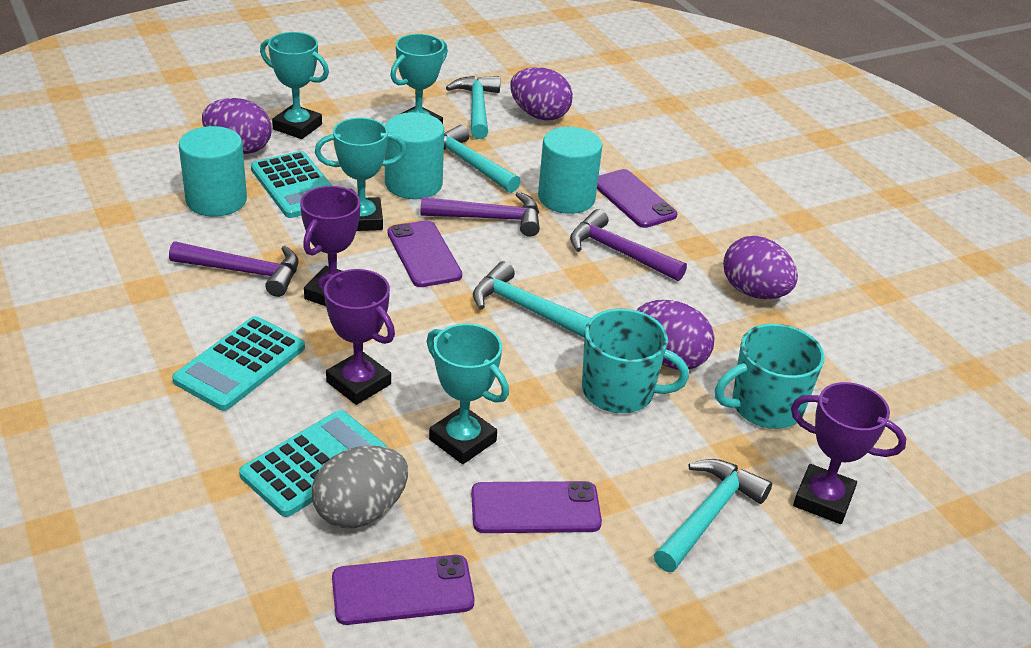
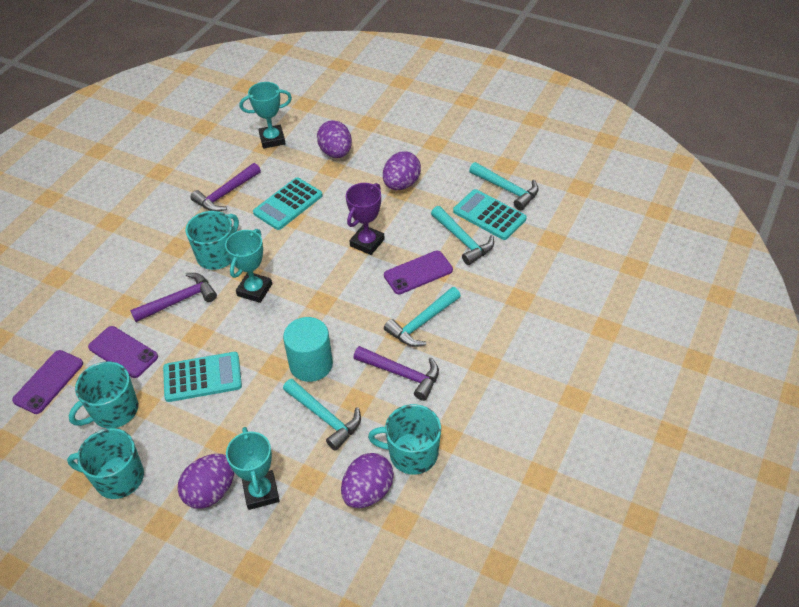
grey egg: 1 -> 0
purple phone: 4 -> 3
purple trophy: 3 -> 1
turquoise cylinder: 3 -> 1
turquoise mug: 2 -> 4
turquoise trophy: 4 -> 3

